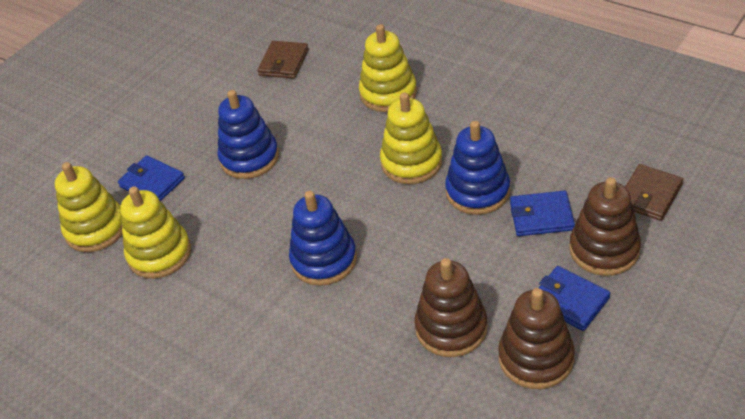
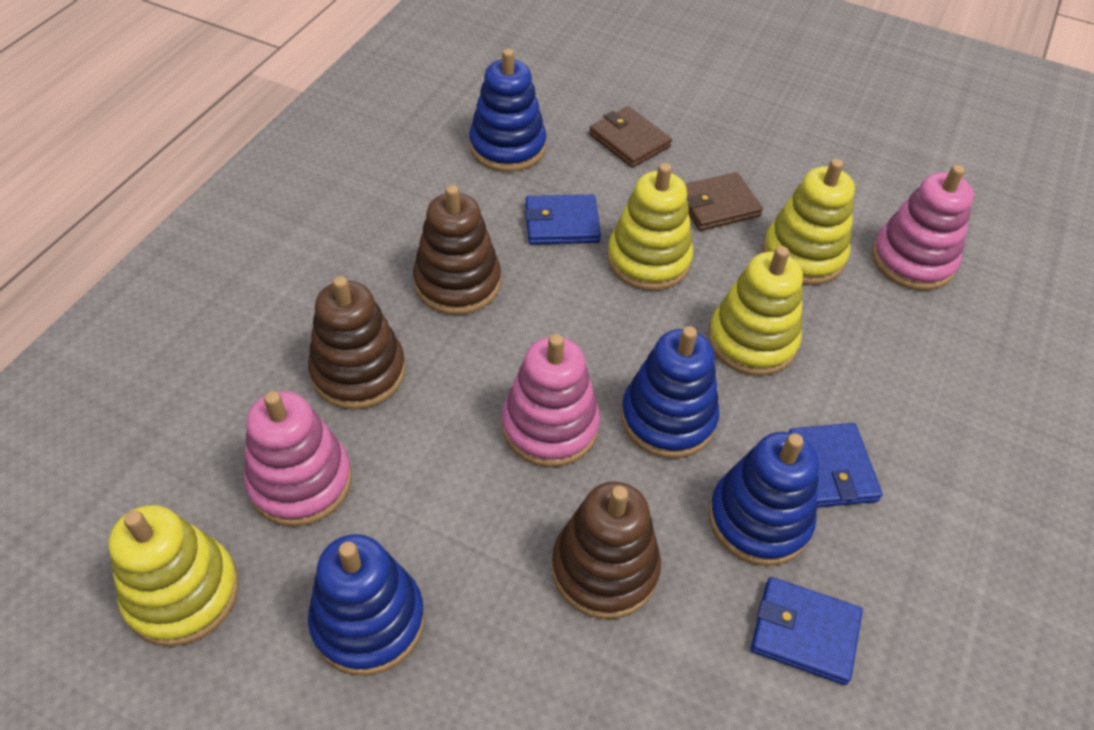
blue stacking toy: 3 -> 4
pink stacking toy: 0 -> 3

